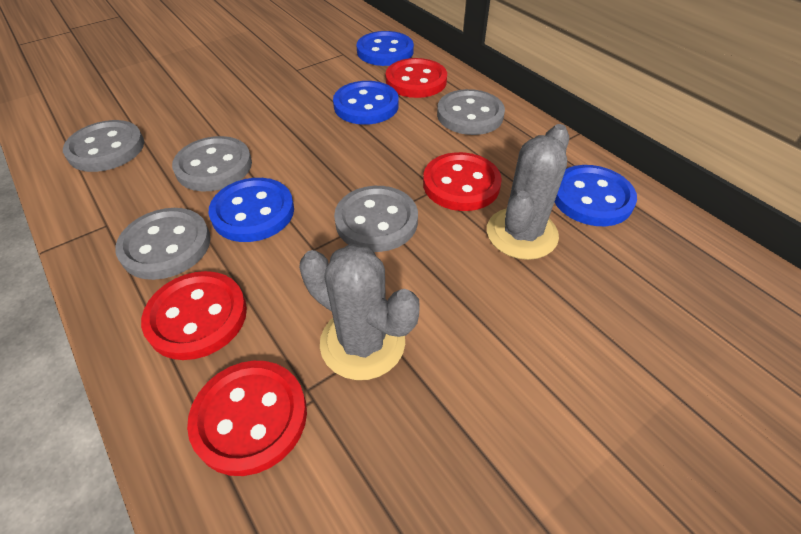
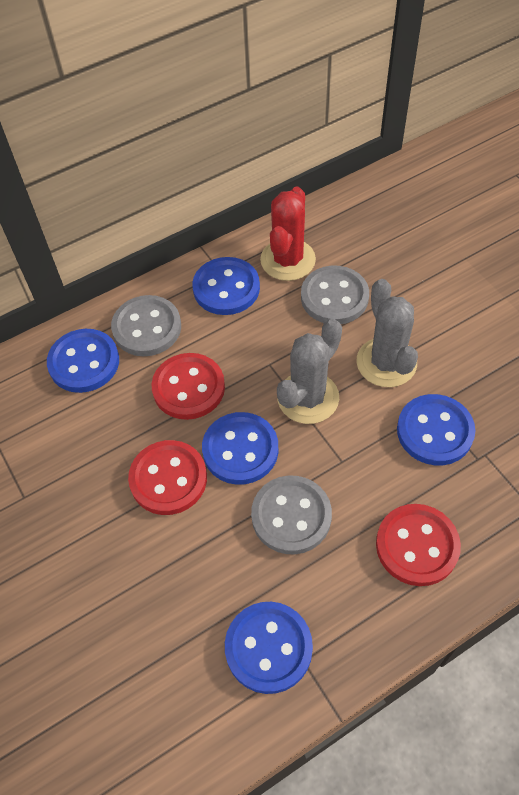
blue button: 4 -> 5
grey button: 5 -> 3
red button: 4 -> 3
red cactus: 0 -> 1

